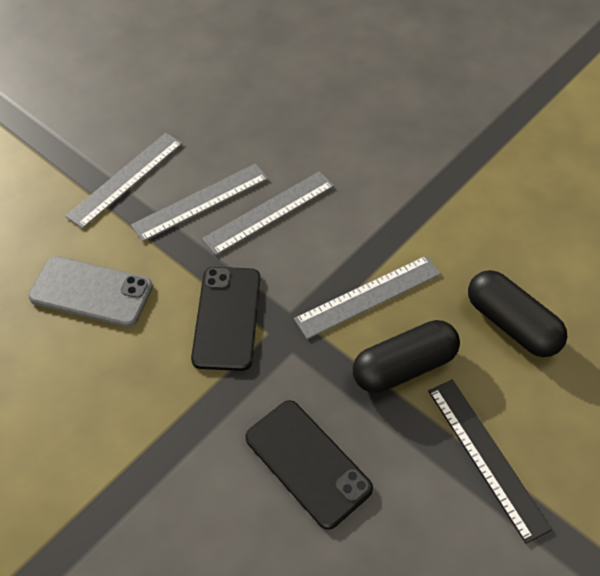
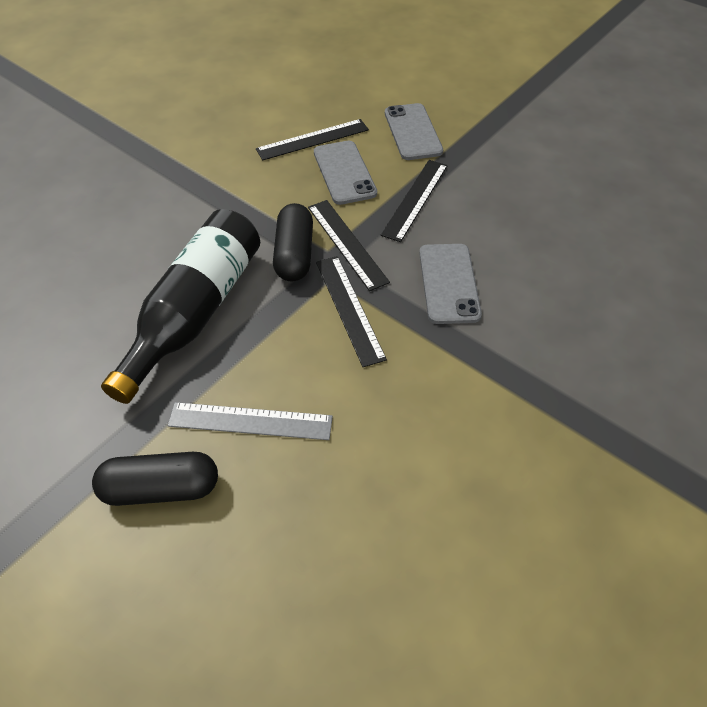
black bottle: 0 -> 1
black phone: 2 -> 0
black ruler: 1 -> 4
grey phone: 1 -> 3
grey ruler: 4 -> 1

